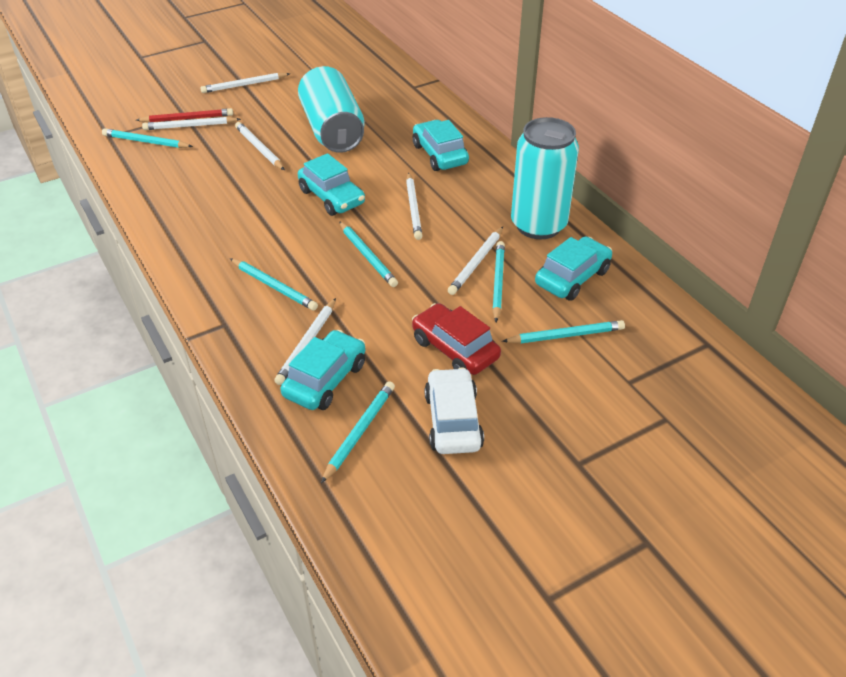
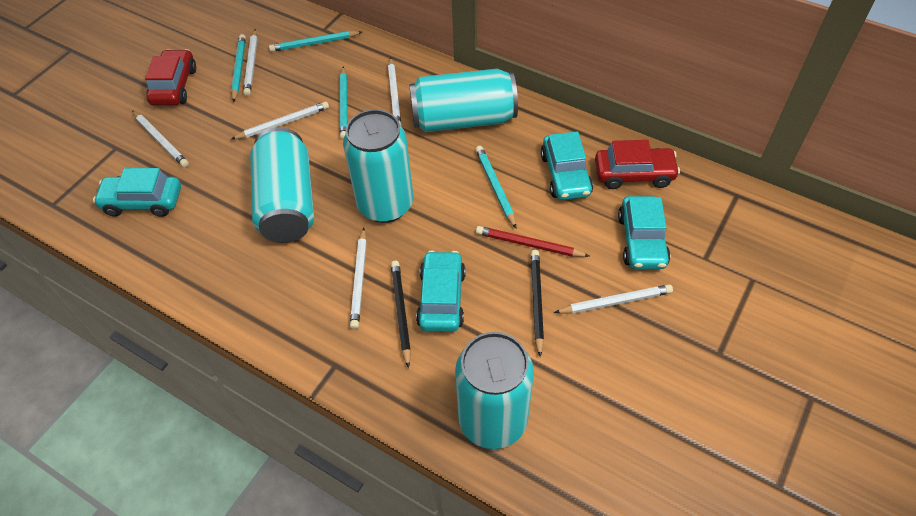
black pencil: 0 -> 2
red car: 1 -> 2
turquoise can: 2 -> 4
turquoise pencil: 6 -> 4
white car: 1 -> 0

